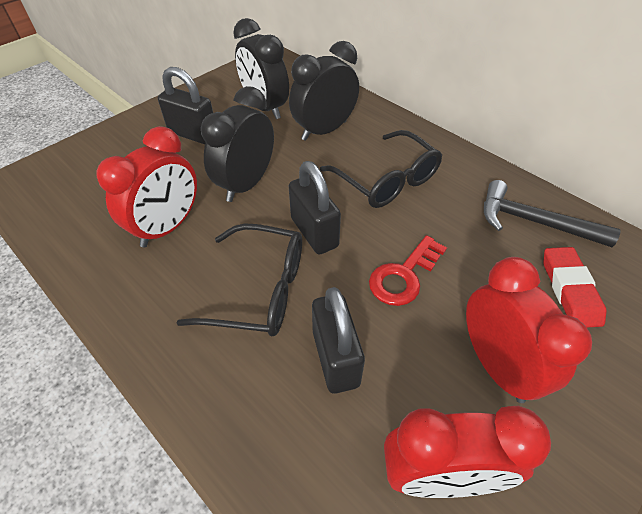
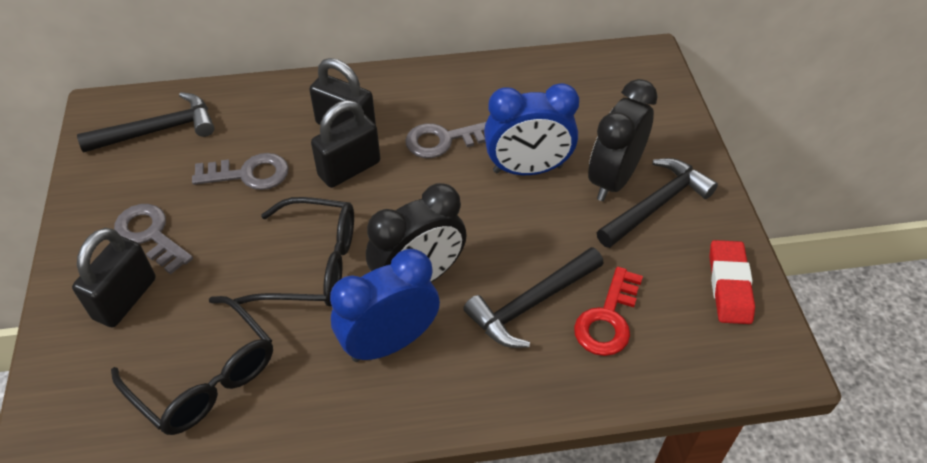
black clock: 3 -> 2
black hammer: 1 -> 3
blue clock: 0 -> 2
grey key: 0 -> 3
red clock: 3 -> 0

